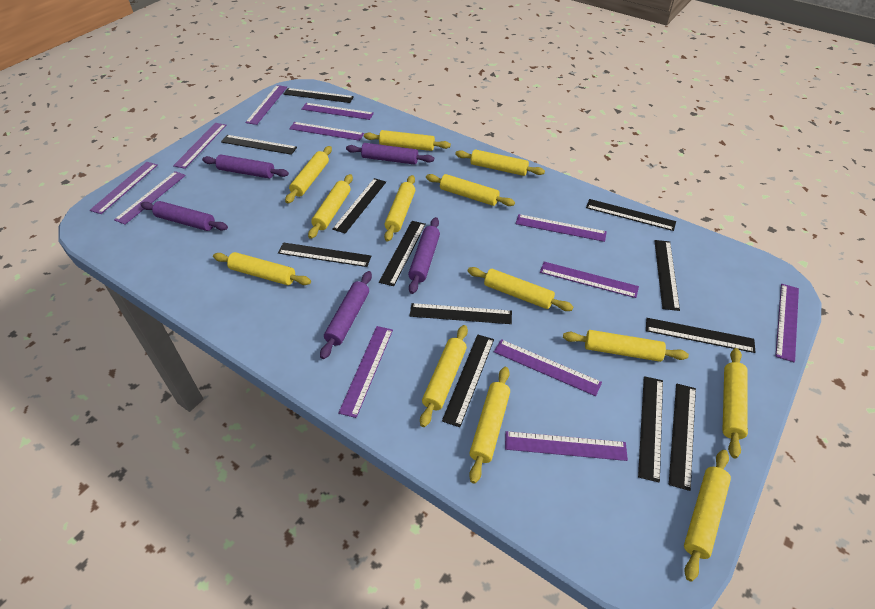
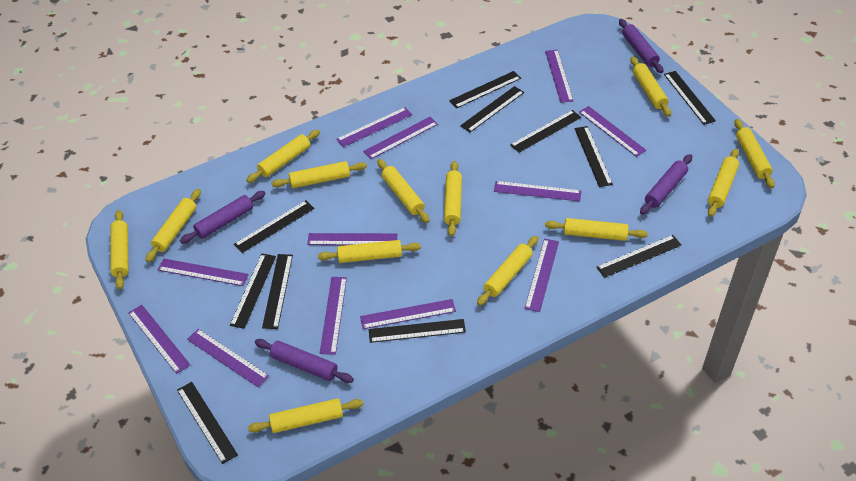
black ruler: 12 -> 11
purple rolling pin: 5 -> 4

